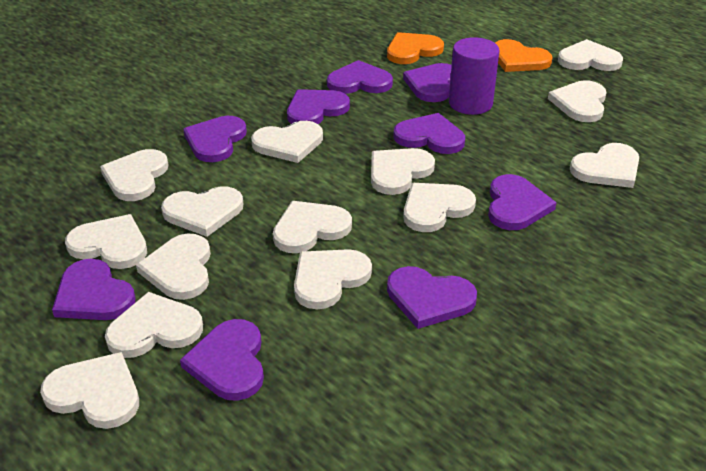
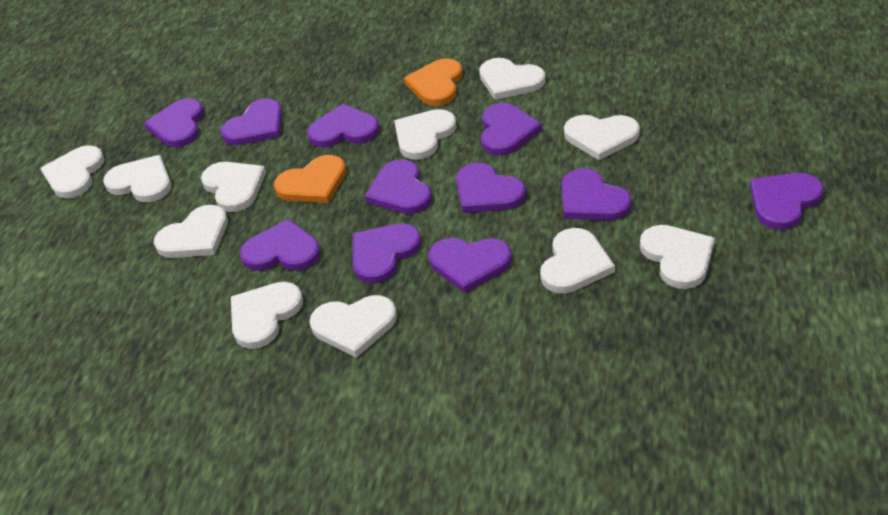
purple cylinder: 1 -> 0
purple heart: 9 -> 11
white heart: 14 -> 11

